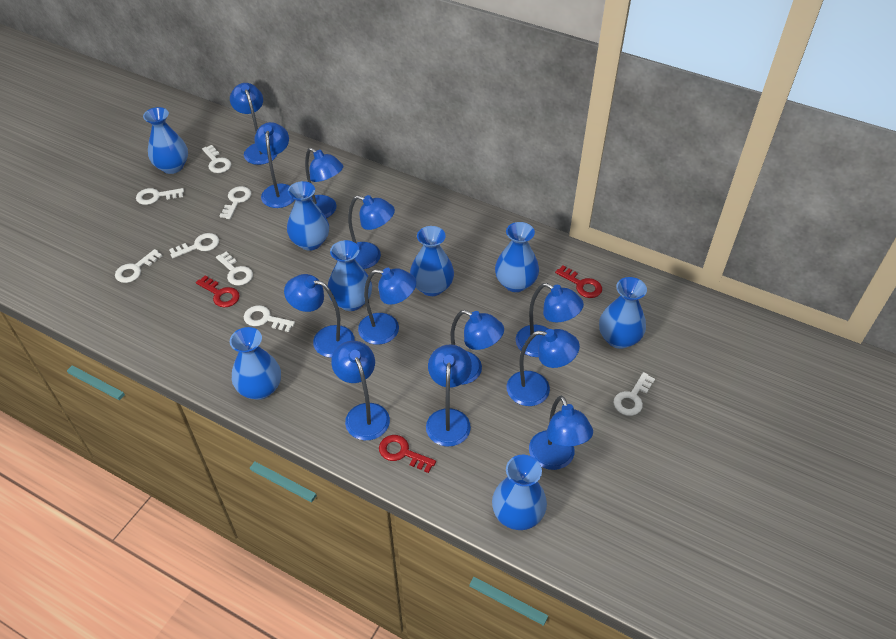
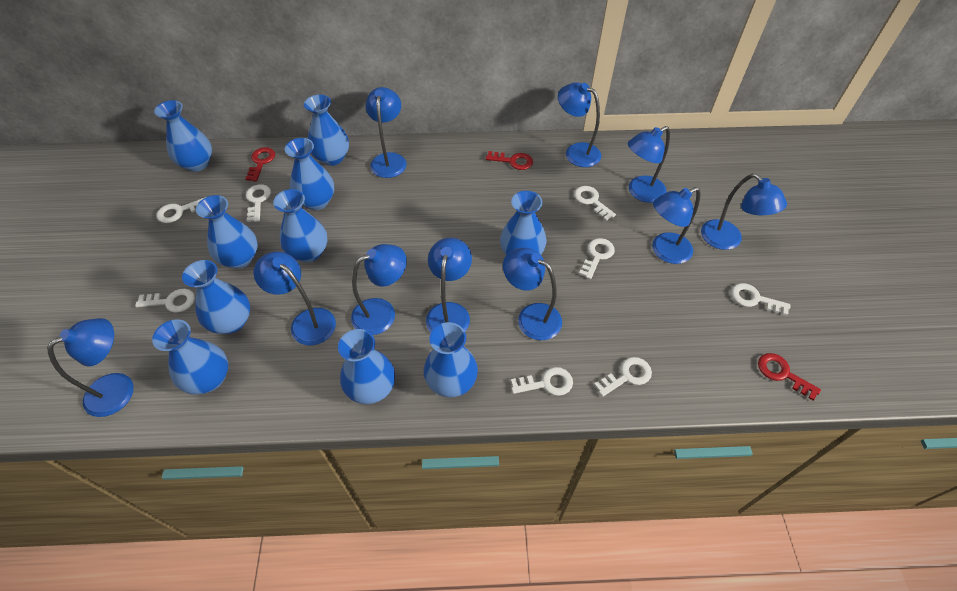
blue lamp: 12 -> 10
blue vase: 8 -> 10

